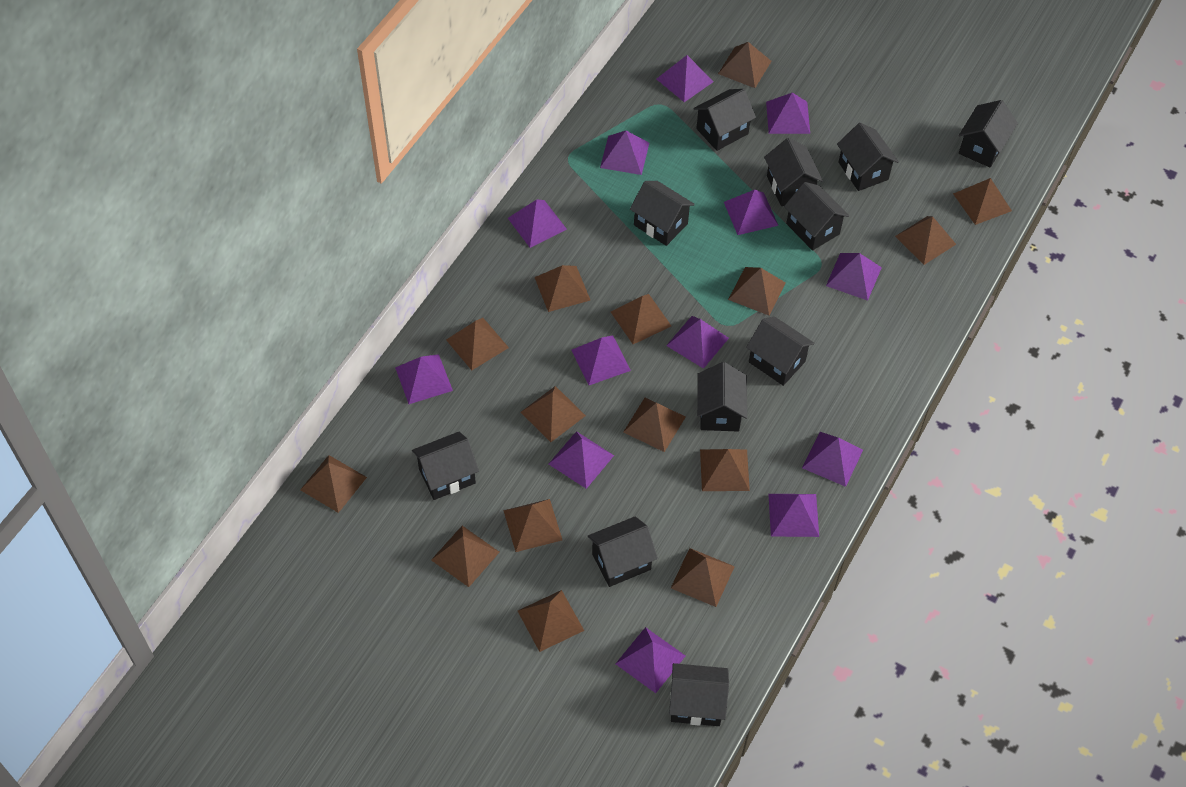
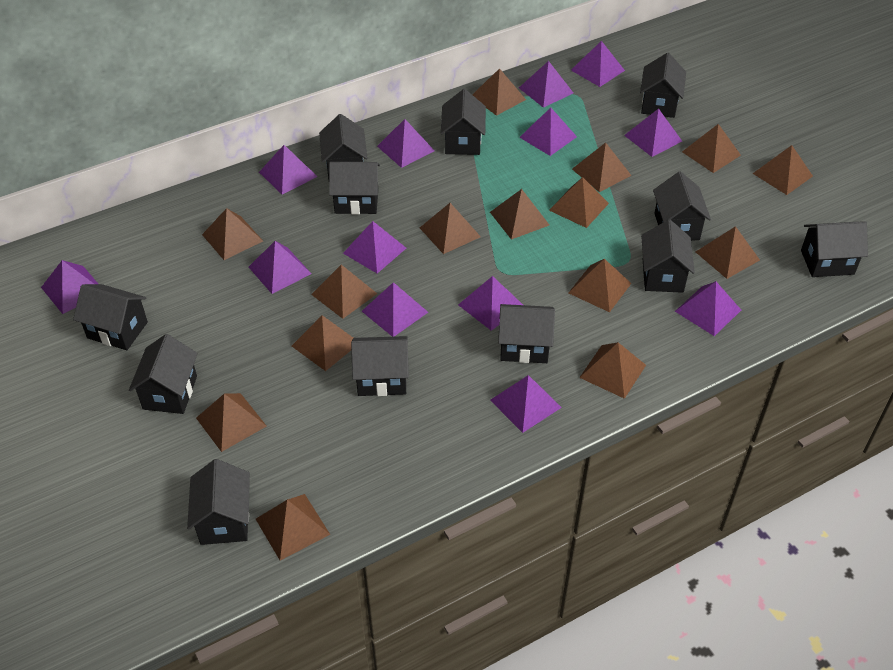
black house: 11 -> 12

